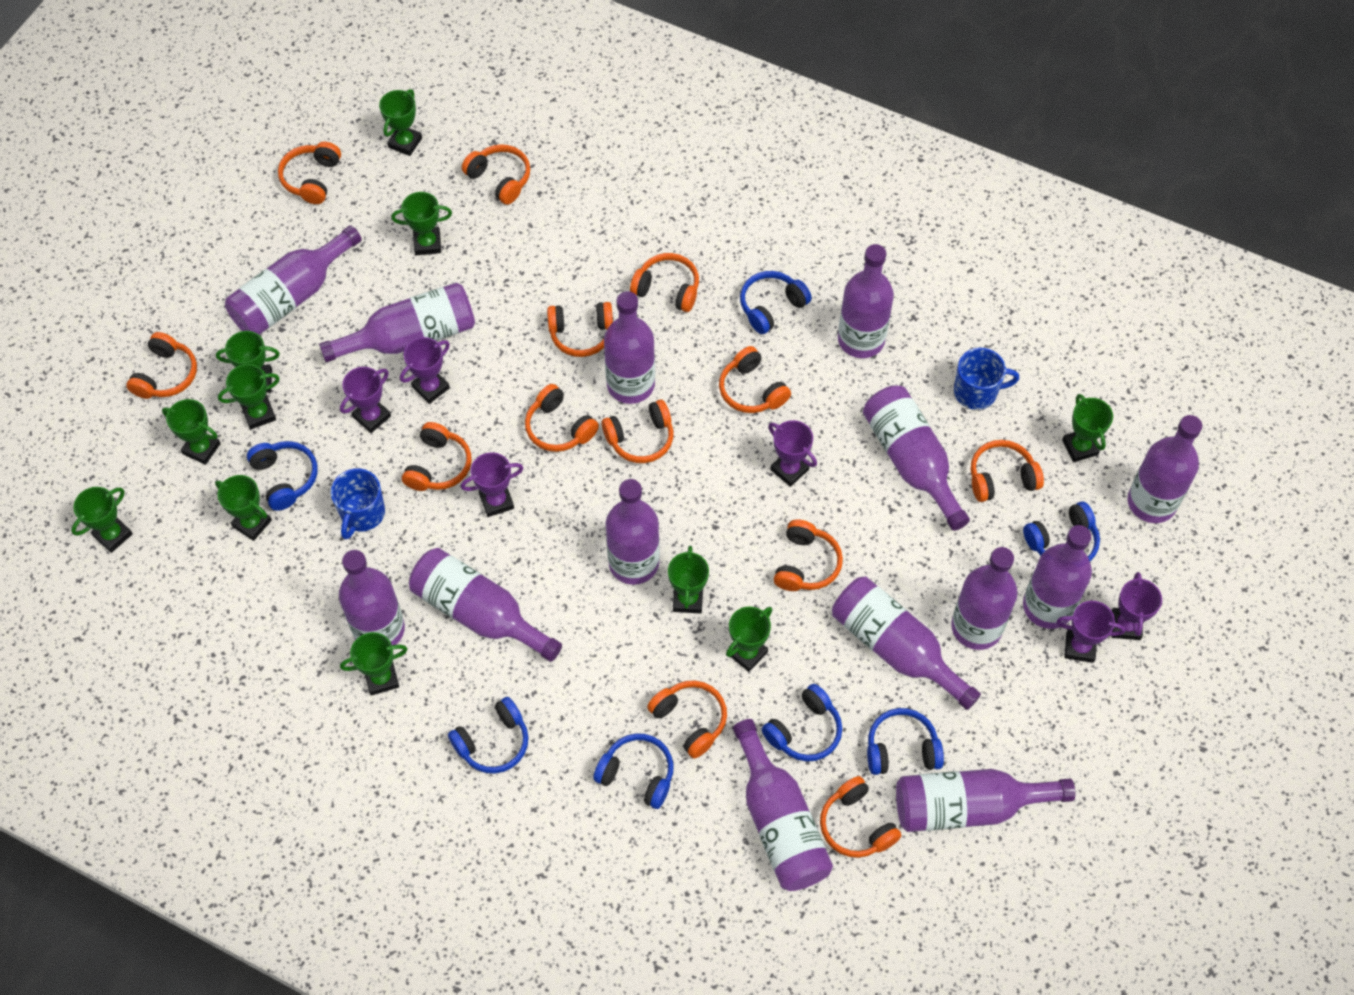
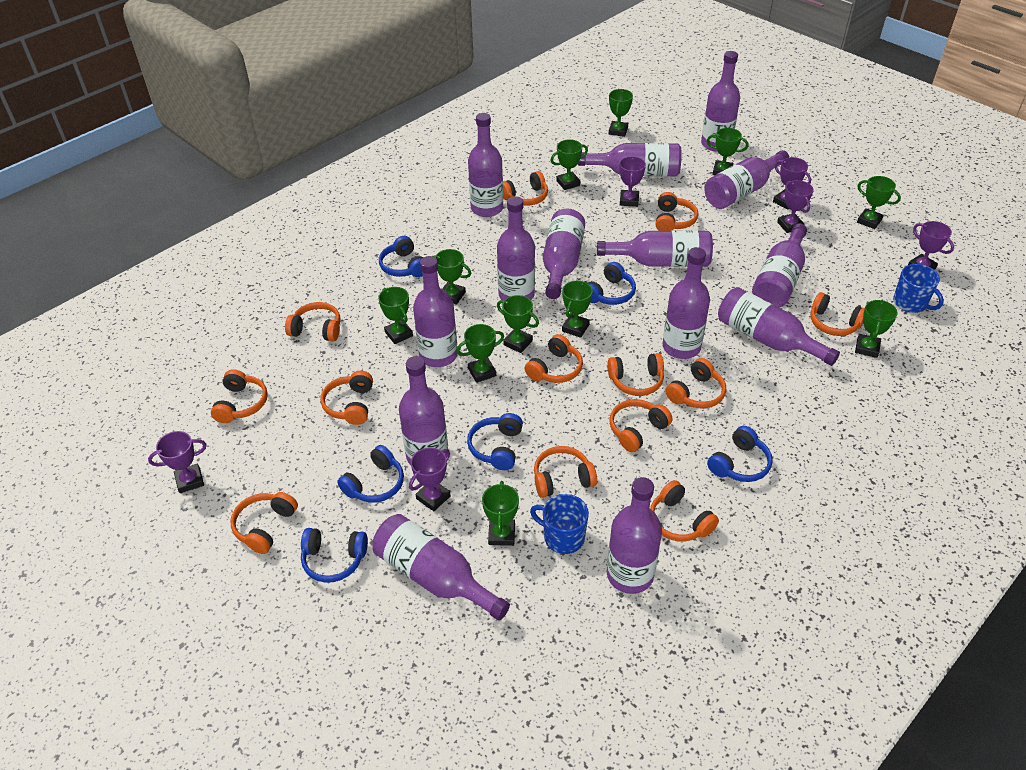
blue headphones: 7 -> 6

